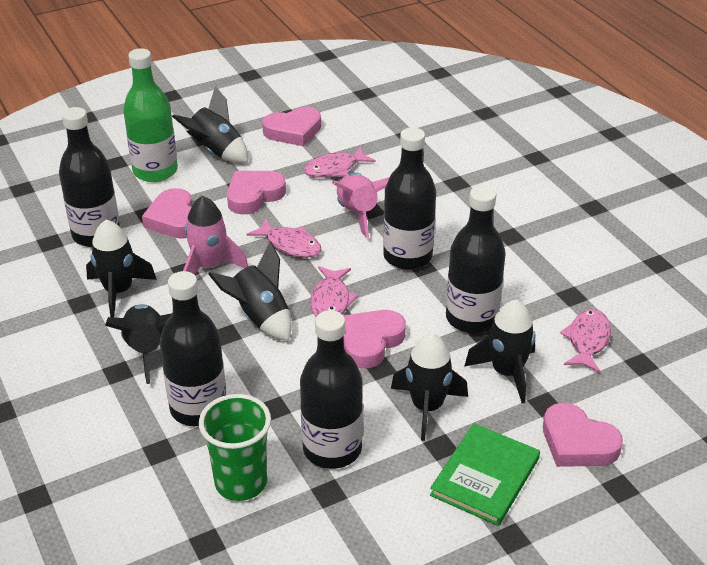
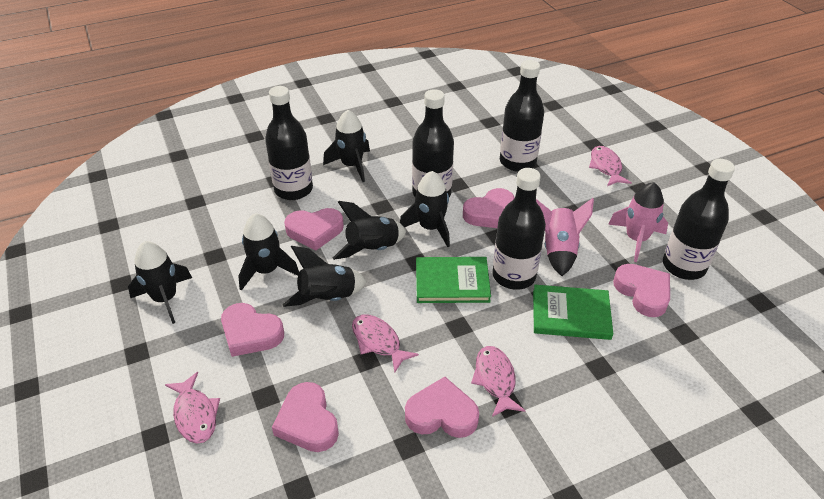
green book: 1 -> 2
green bottle: 1 -> 0
green cup: 1 -> 0
pink heart: 5 -> 6

